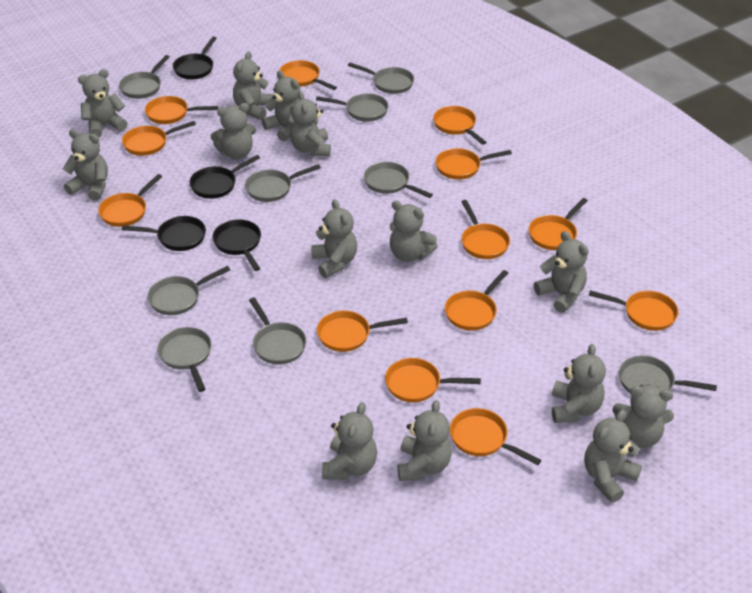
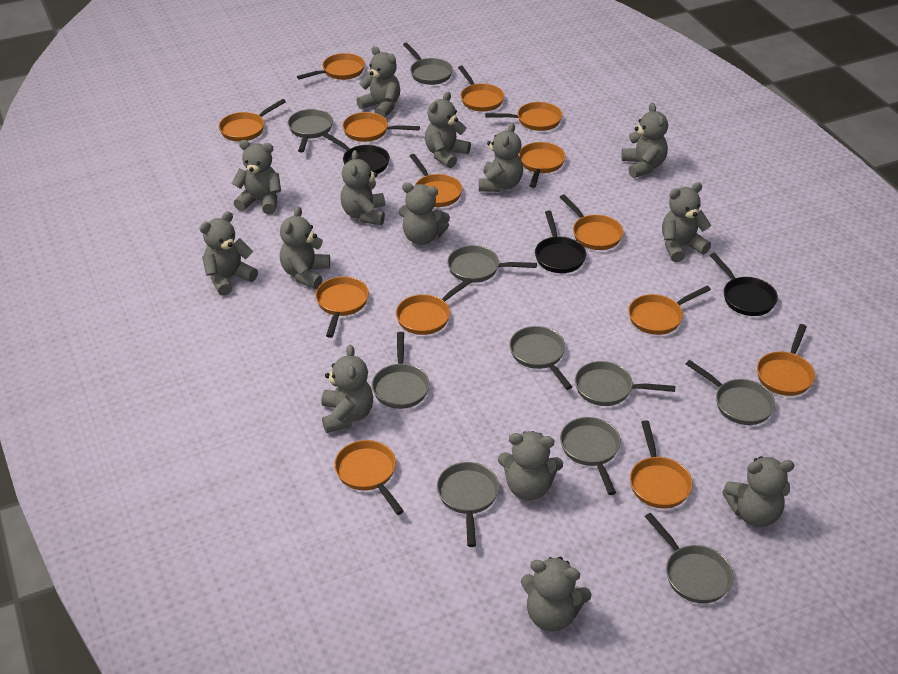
black pan: 4 -> 3
grey pan: 9 -> 10
orange pan: 13 -> 14

